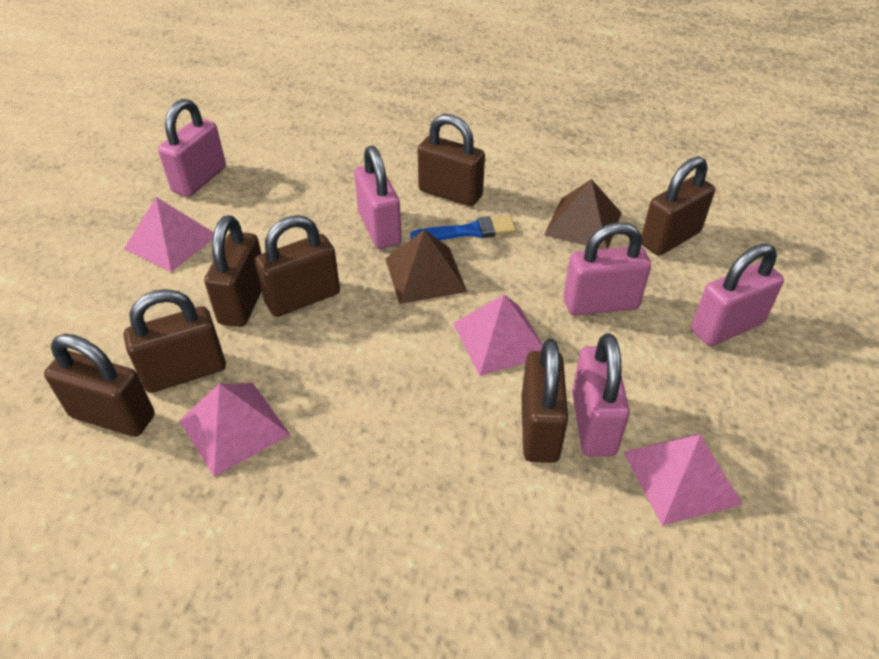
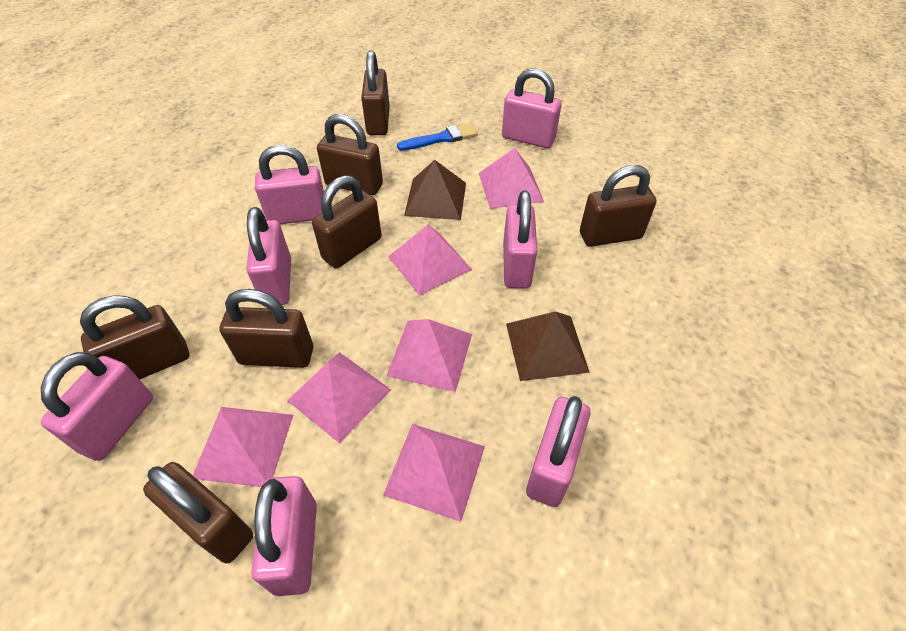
pink padlock: 5 -> 7
pink pyramid: 4 -> 6

